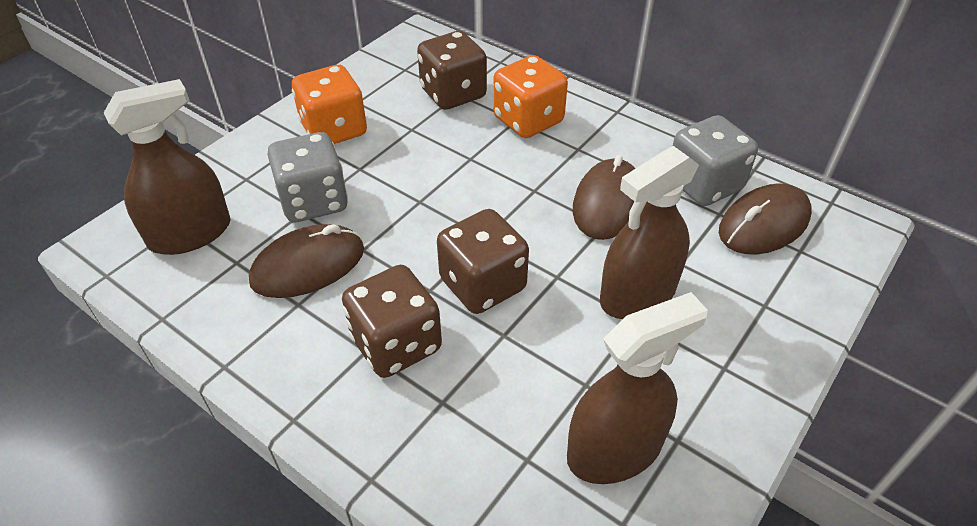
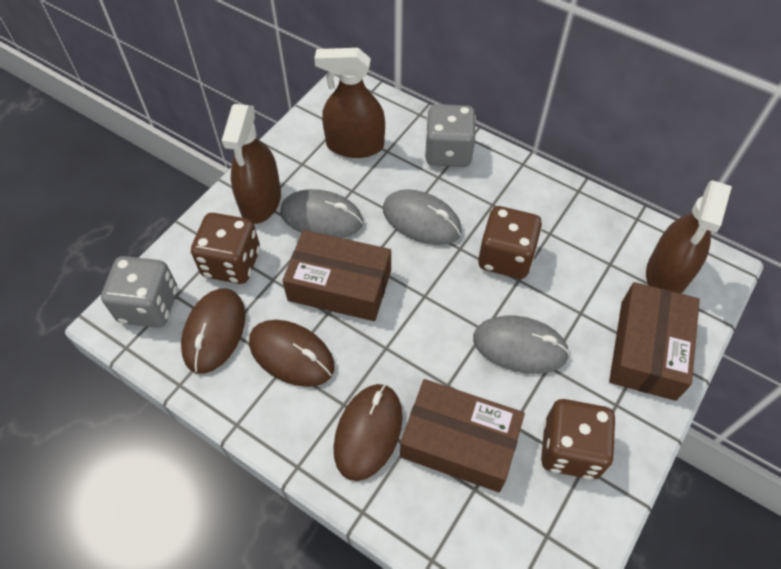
brown box: 0 -> 3
grey mouse: 0 -> 3
orange dice: 2 -> 0

